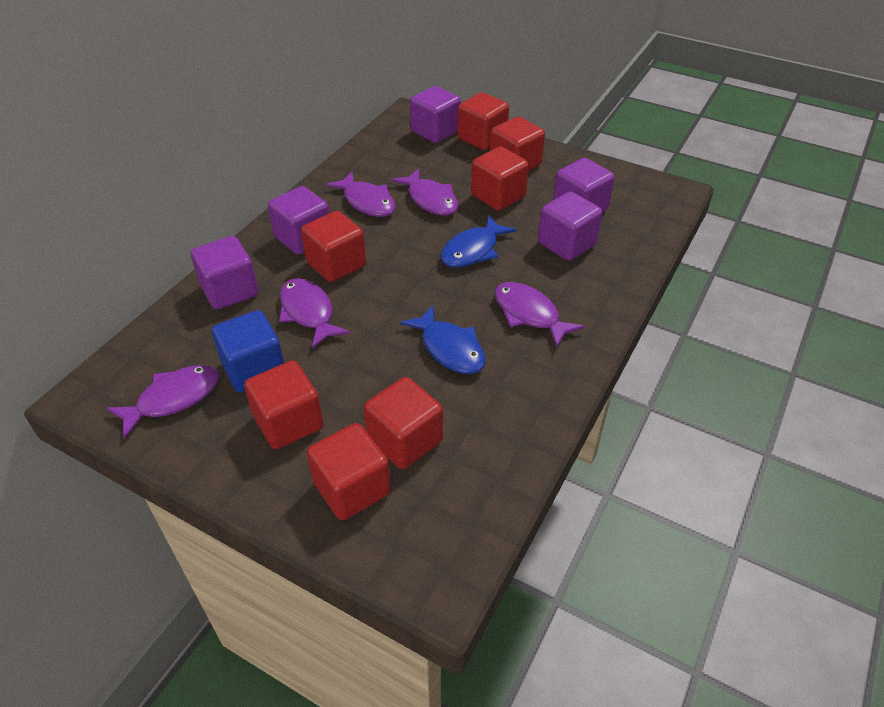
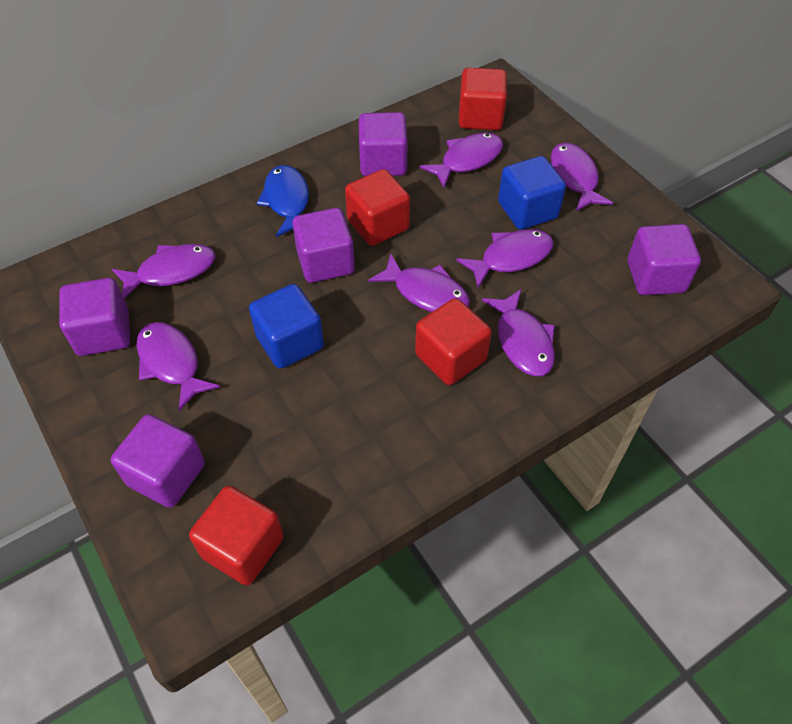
blue cube: 1 -> 2
blue fish: 2 -> 1
purple fish: 5 -> 7
red cube: 7 -> 4

